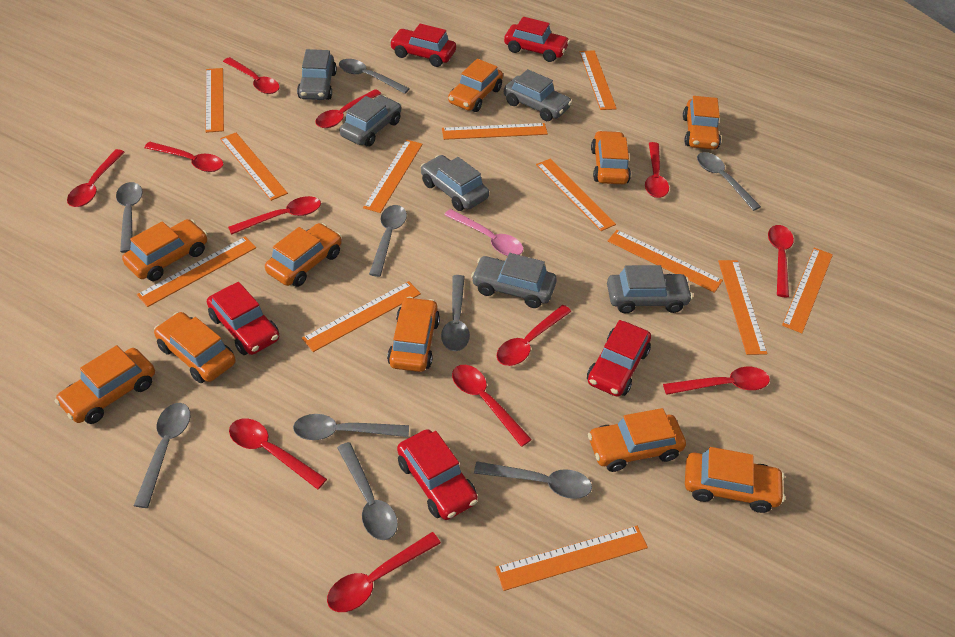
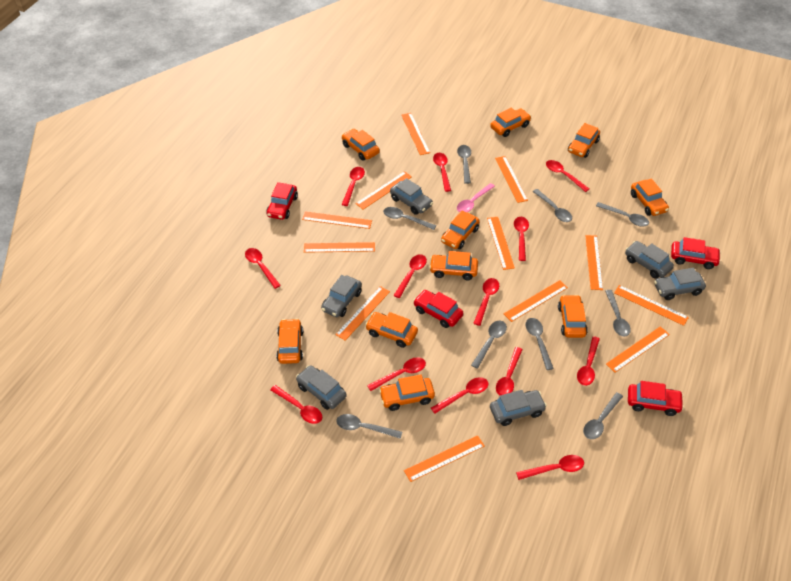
red car: 5 -> 4
red spoon: 12 -> 13

